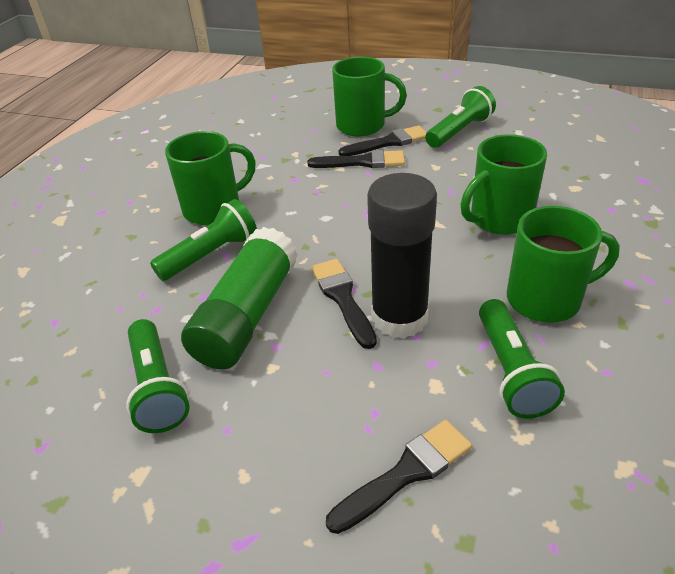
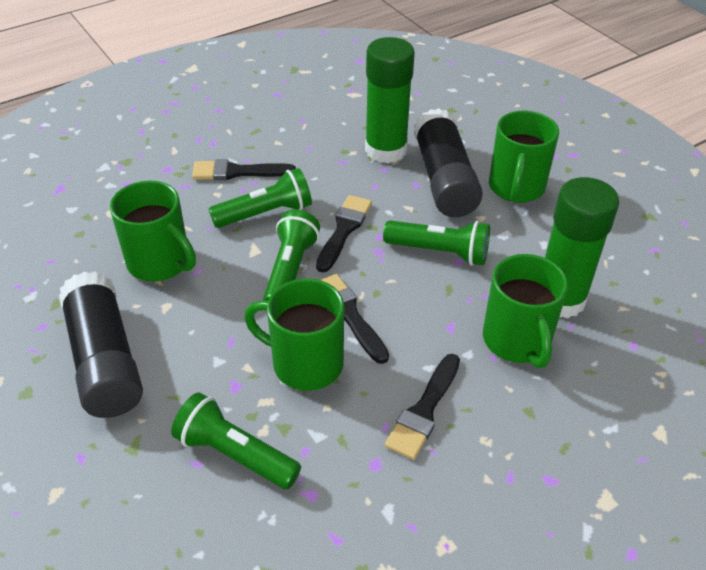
black glue stick: 1 -> 2
green glue stick: 1 -> 2

